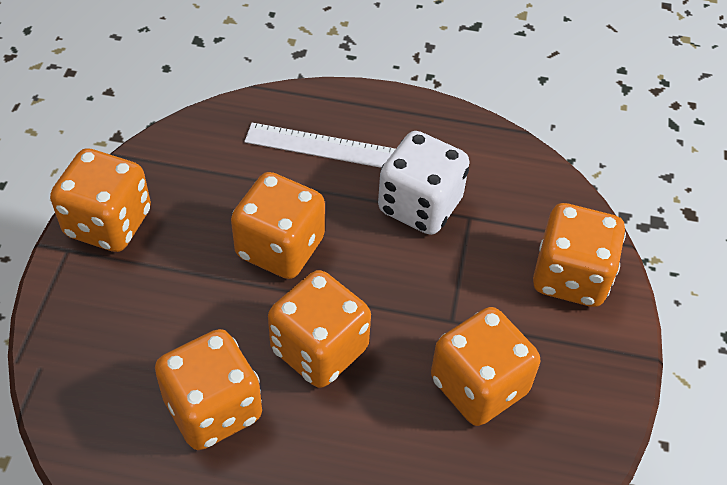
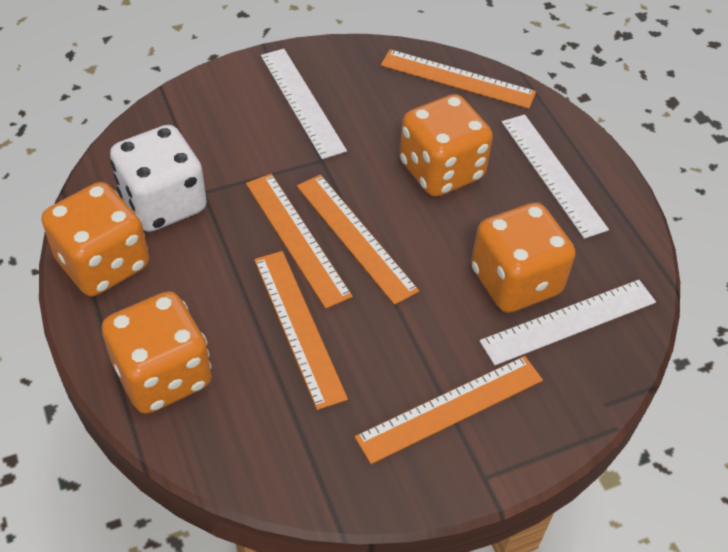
orange dice: 6 -> 4
orange ruler: 0 -> 5
white ruler: 1 -> 3

